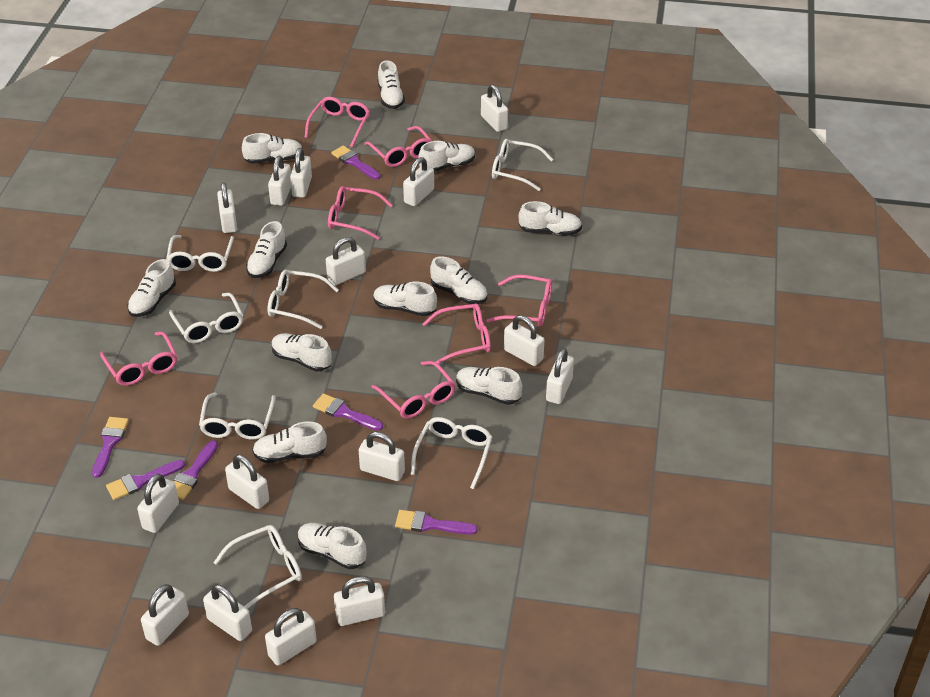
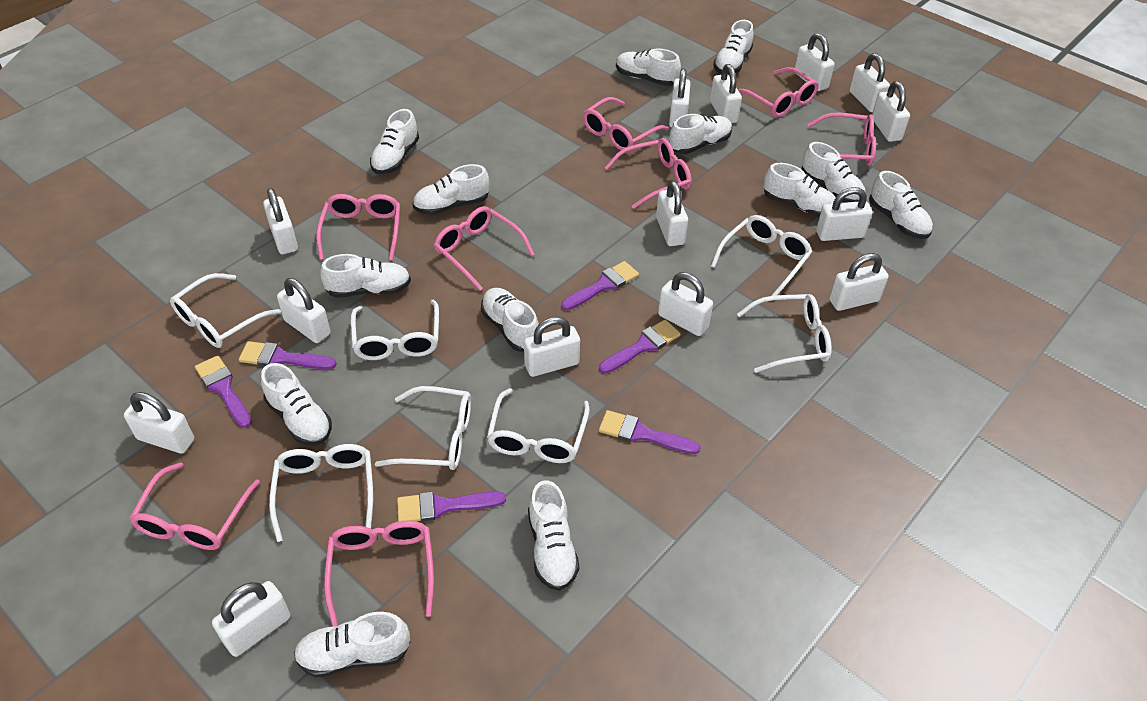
pink glasses: 7 -> 8
white padlock: 15 -> 14
white shoe: 12 -> 13

